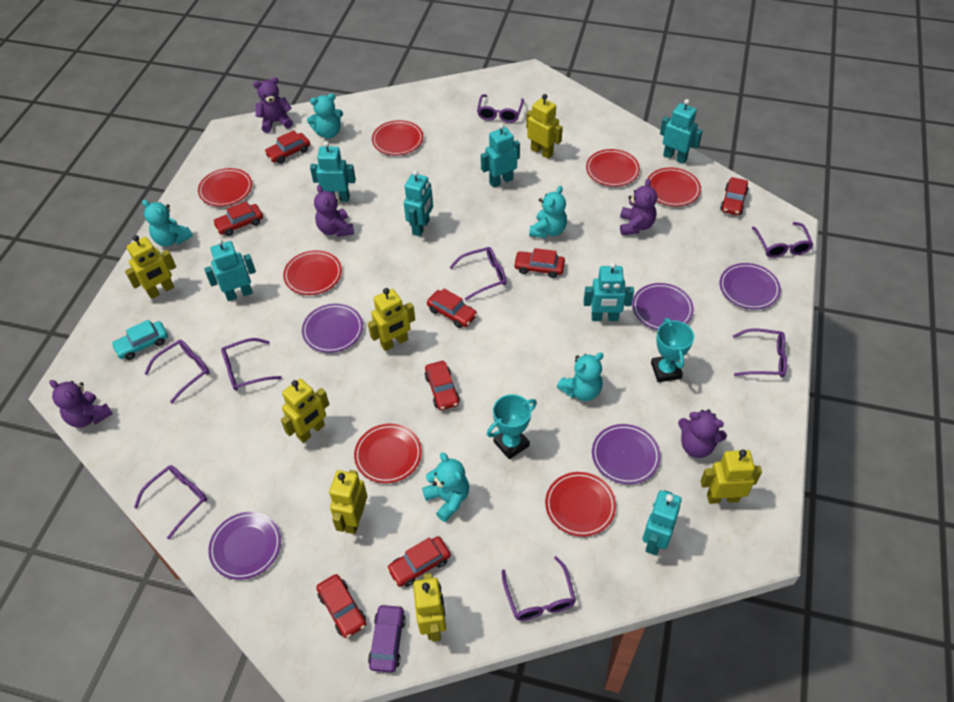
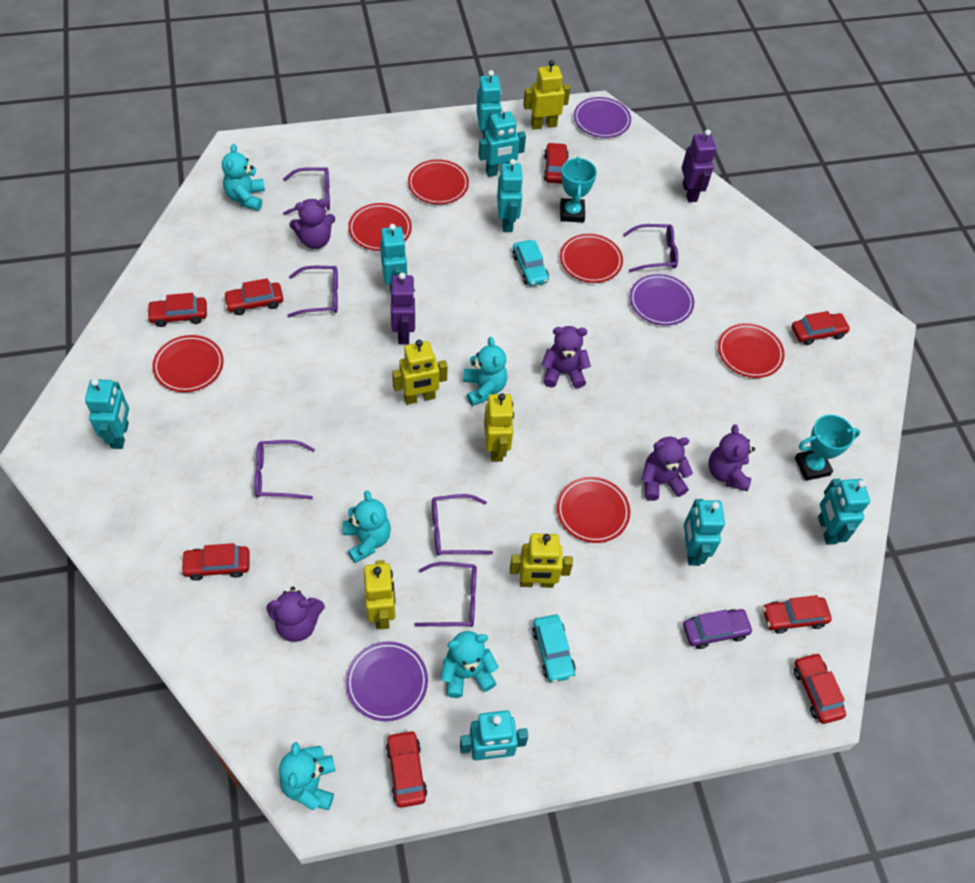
purple glasses: 8 -> 6
purple plate: 5 -> 3
purple robot: 0 -> 2
red plate: 7 -> 6
turquoise car: 1 -> 2
turquoise robot: 7 -> 8
yellow robot: 7 -> 5

